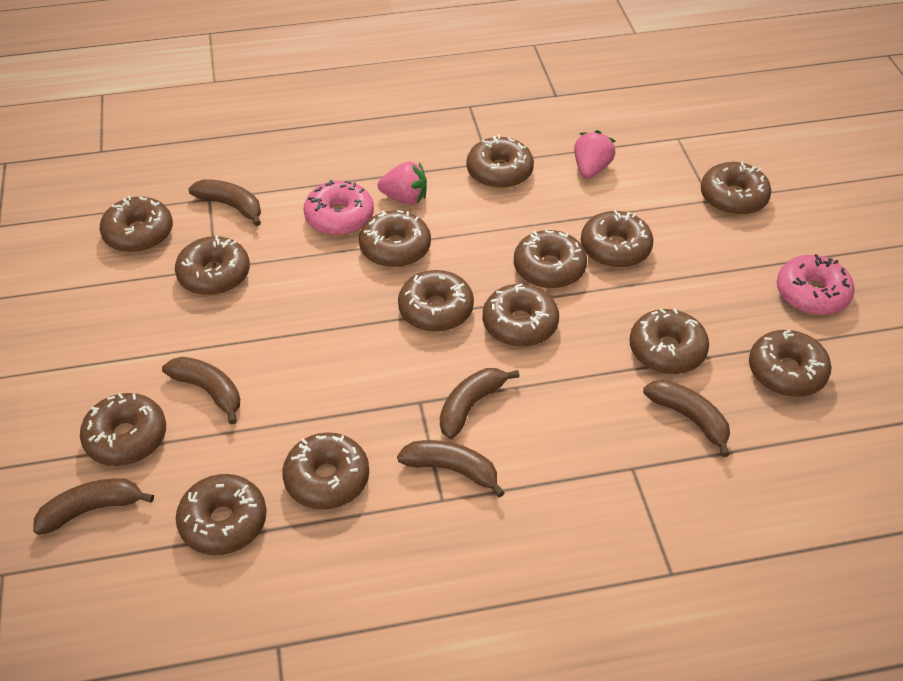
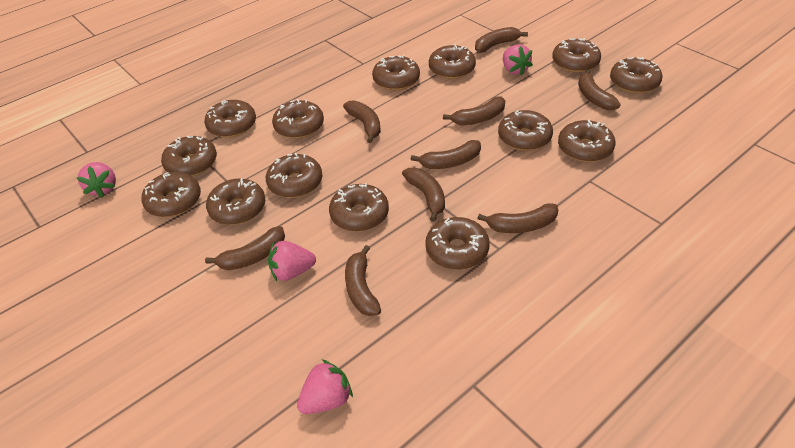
brown banana: 6 -> 9
pink donut: 2 -> 0
pink strawberry: 2 -> 4

